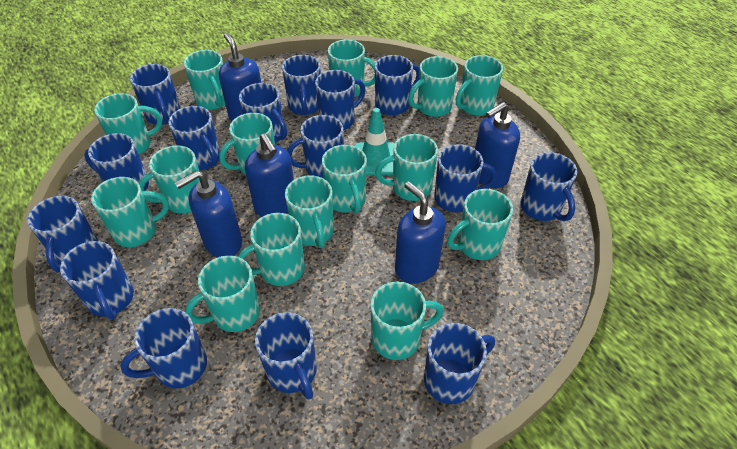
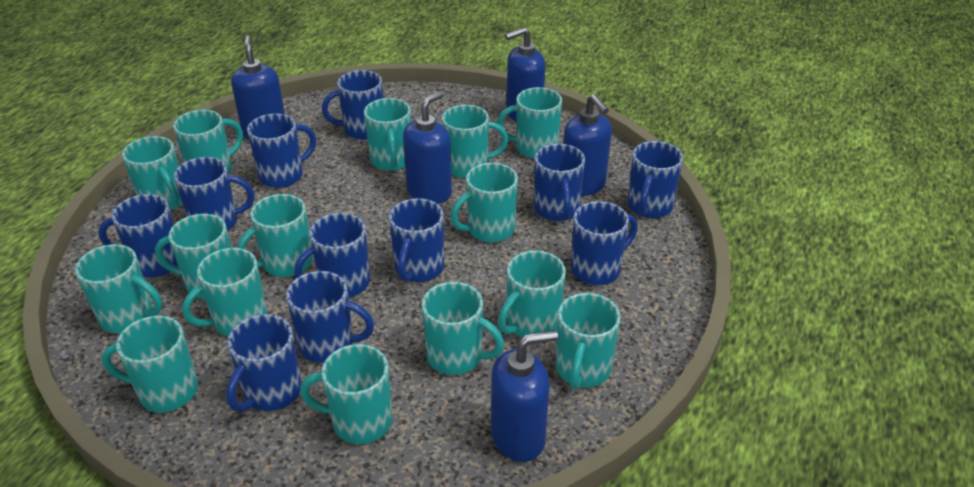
blue mug: 15 -> 11
turquoise traffic cone: 1 -> 0

